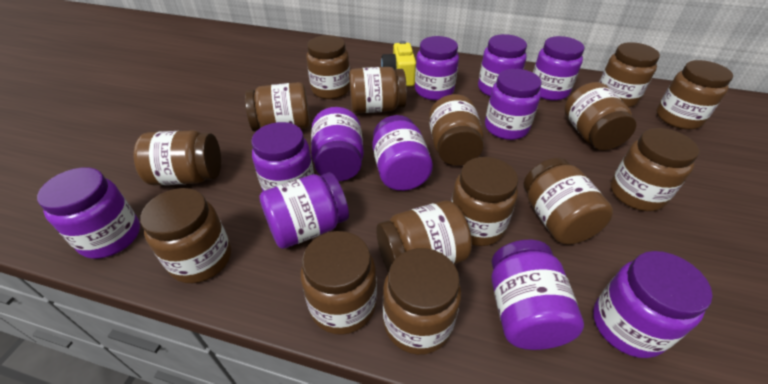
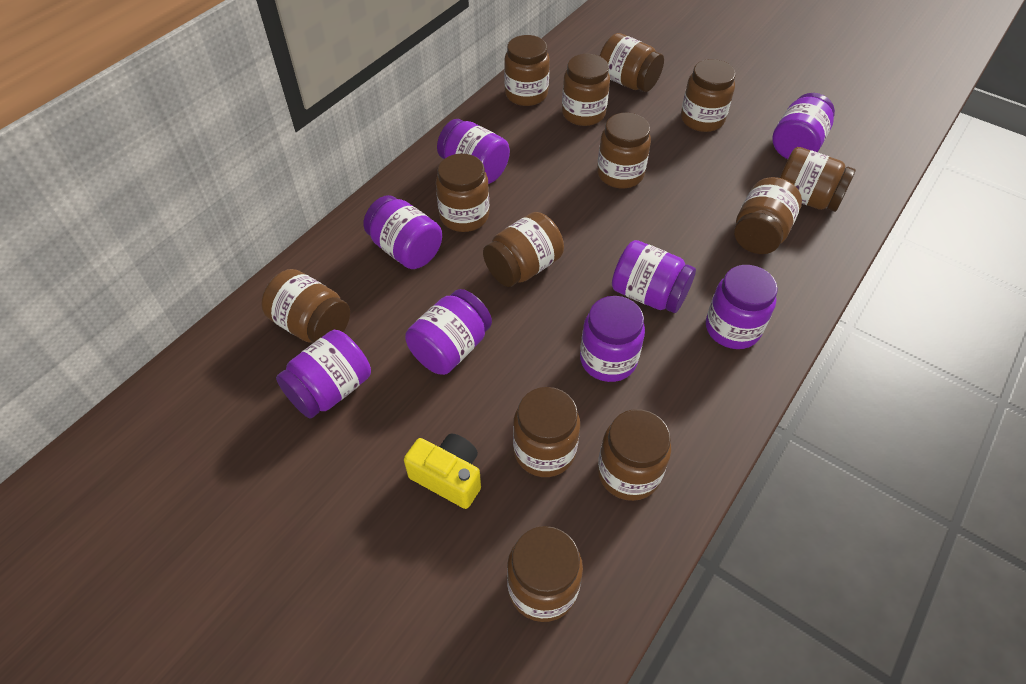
brown jar: 15 -> 13
purple jar: 11 -> 8

